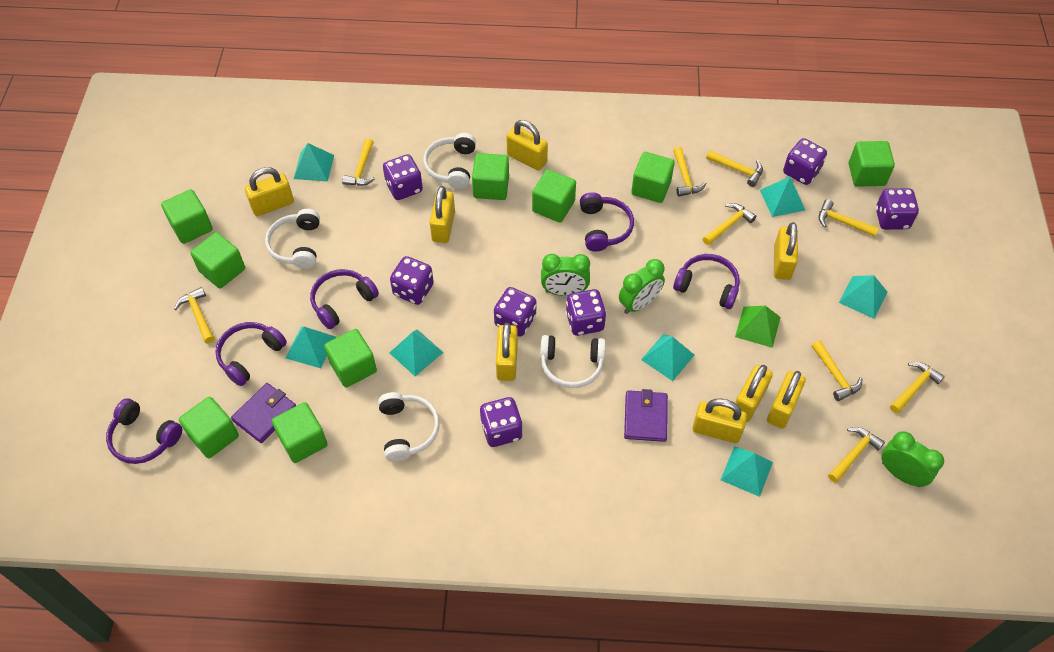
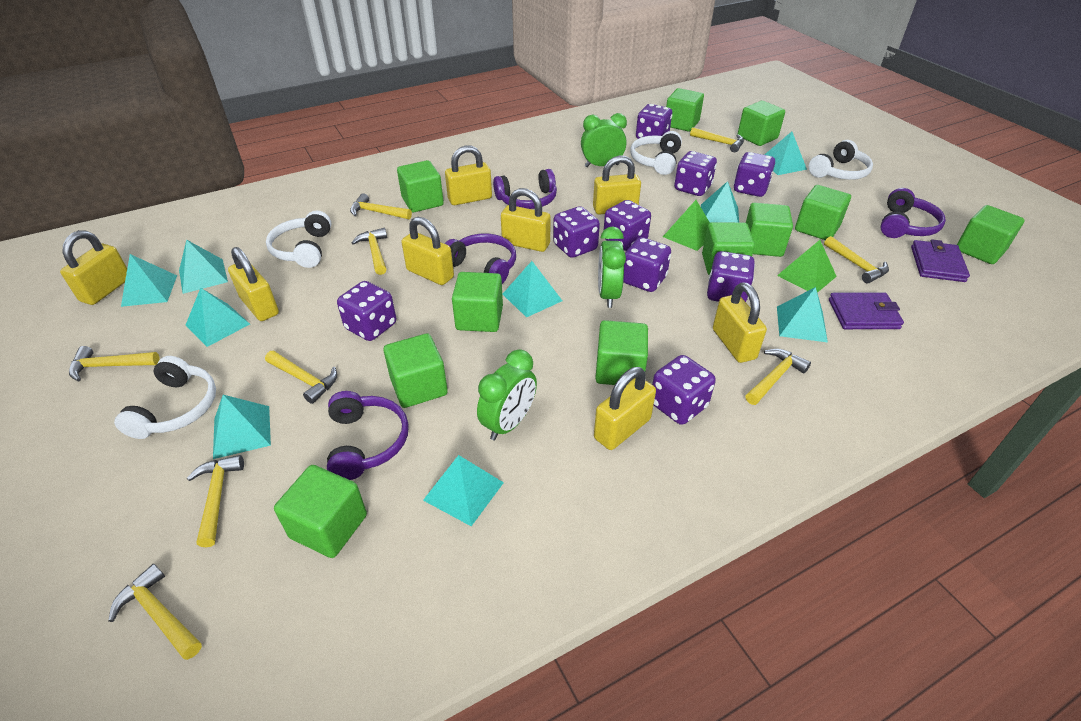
green cube: 9 -> 11
green pyramid: 1 -> 2
purple dice: 7 -> 9
purple headphones: 5 -> 4
turquoise pyramid: 7 -> 9

